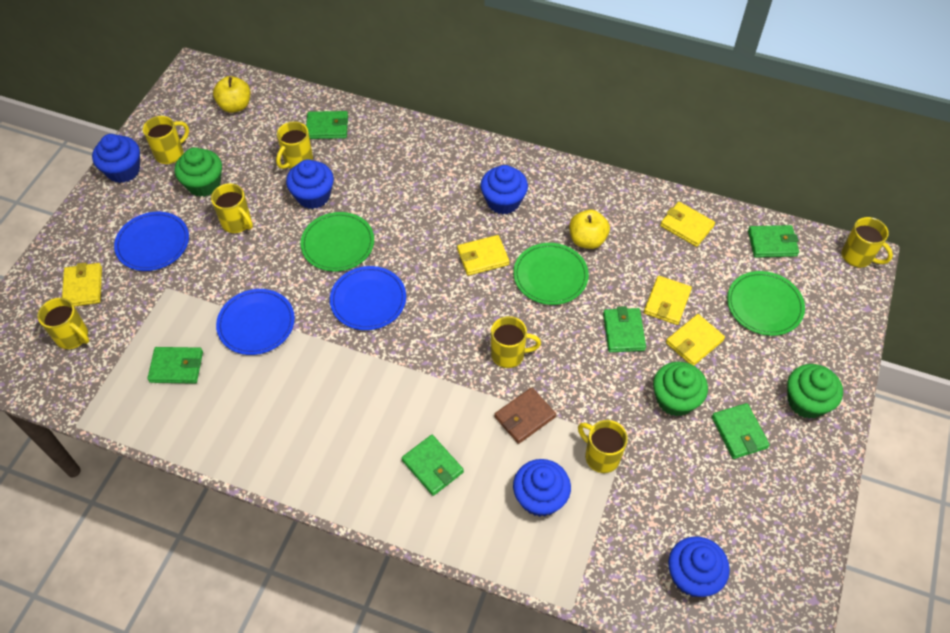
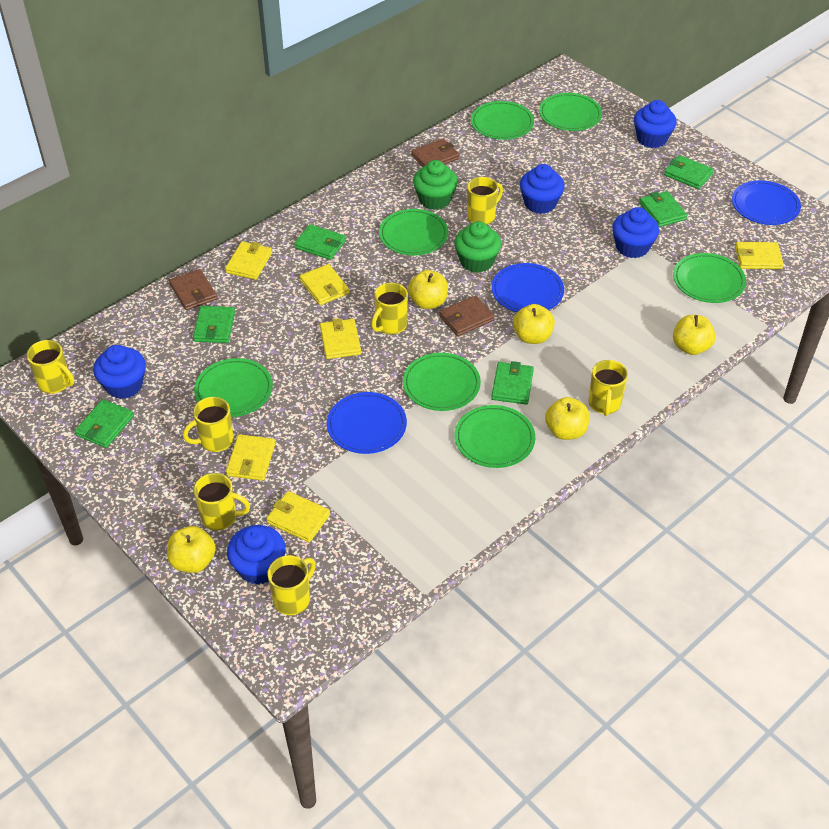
brown wallet: 1 -> 3
green cupcake: 3 -> 2
green plate: 3 -> 7
yellow apple: 2 -> 5
yellow wallet: 5 -> 6

